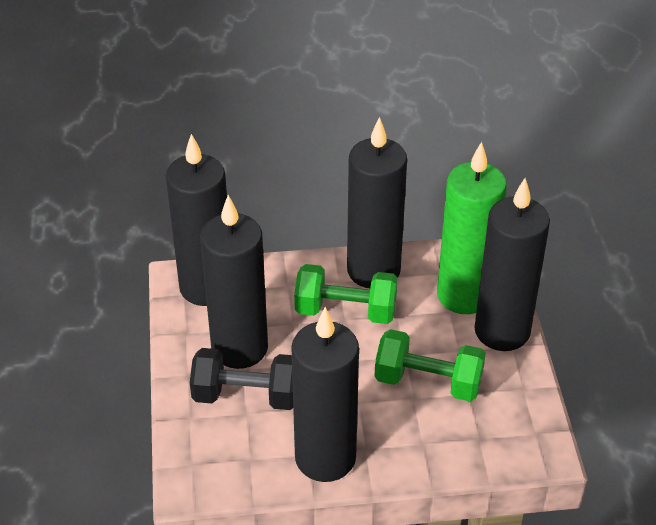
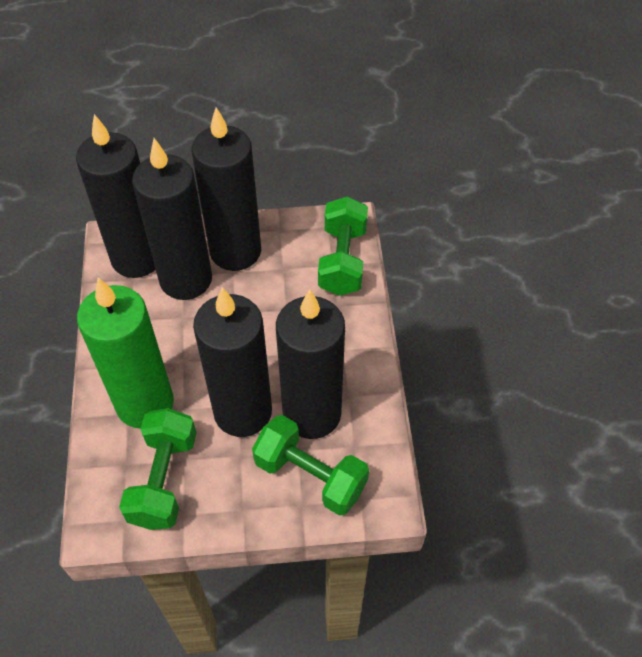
black dumbbell: 1 -> 0
green dumbbell: 2 -> 3

